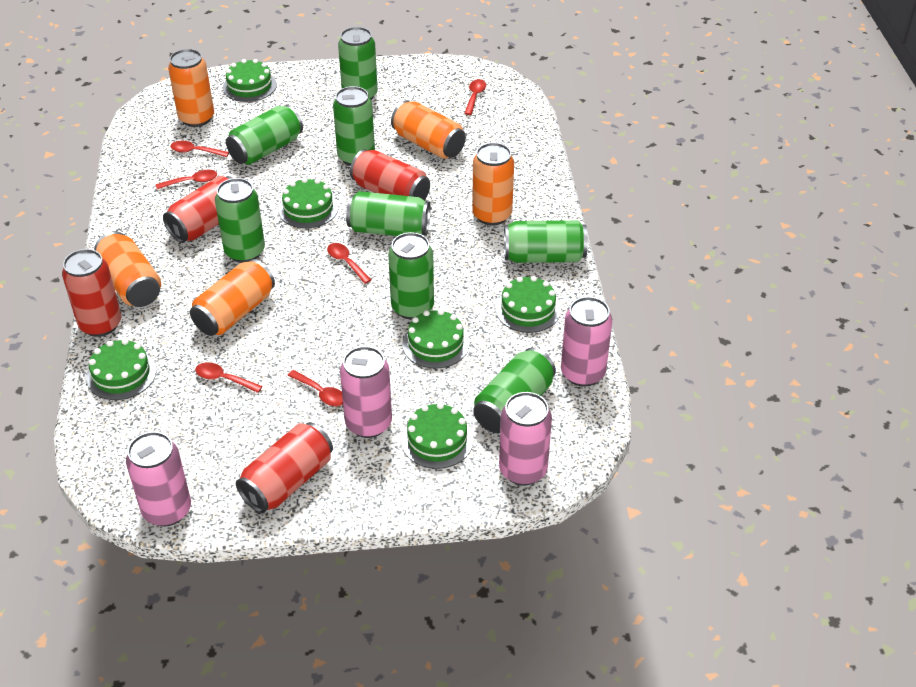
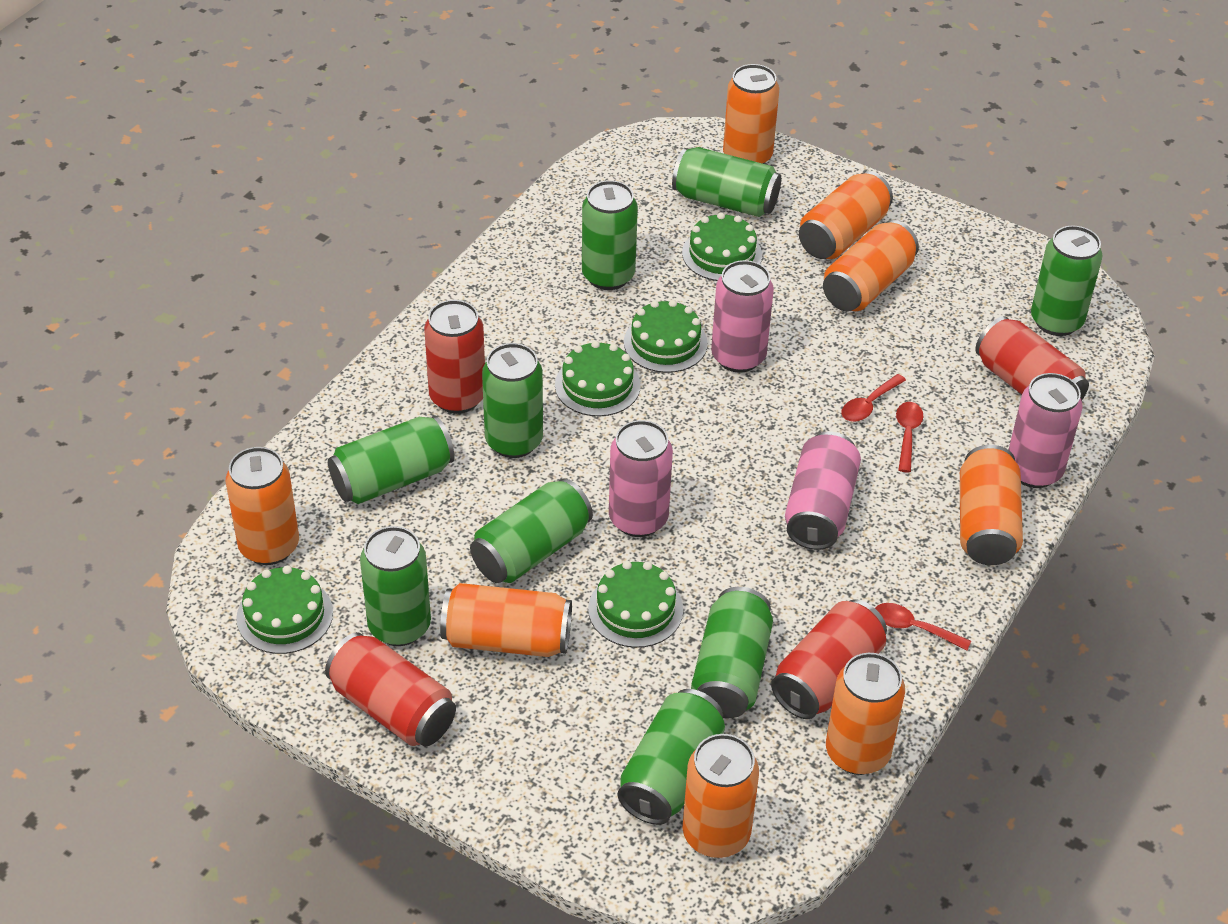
green cake: 6 -> 5
green can: 8 -> 9
orange can: 5 -> 8
red spoon: 6 -> 3

